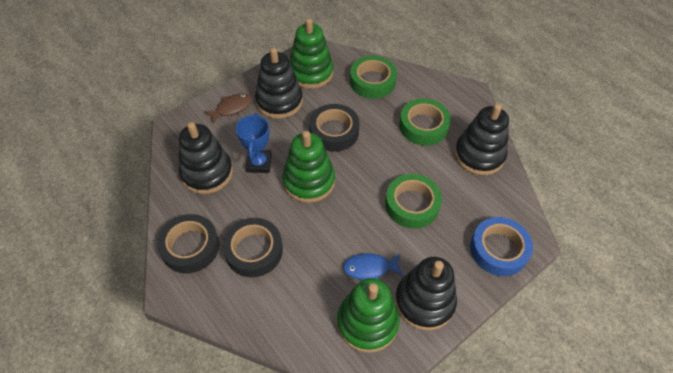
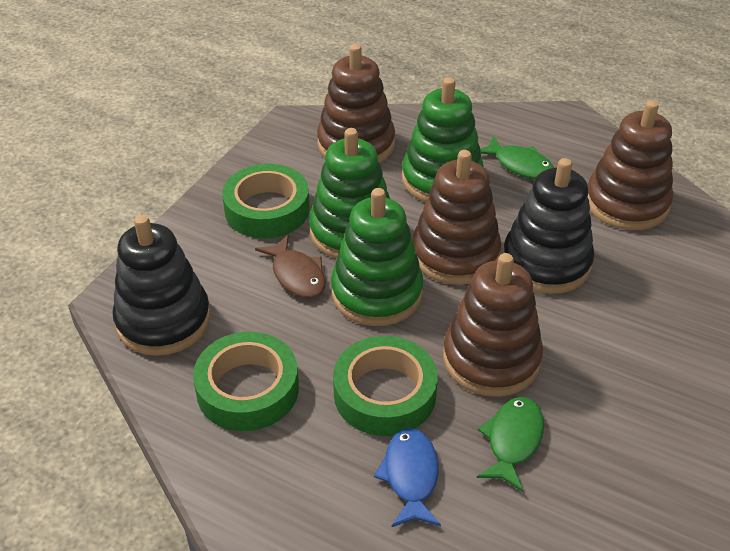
black stacking toy: 4 -> 2
black tape: 3 -> 0
blue tape: 1 -> 0
blue trophy: 1 -> 0
brown stacking toy: 0 -> 4
green fish: 0 -> 2

